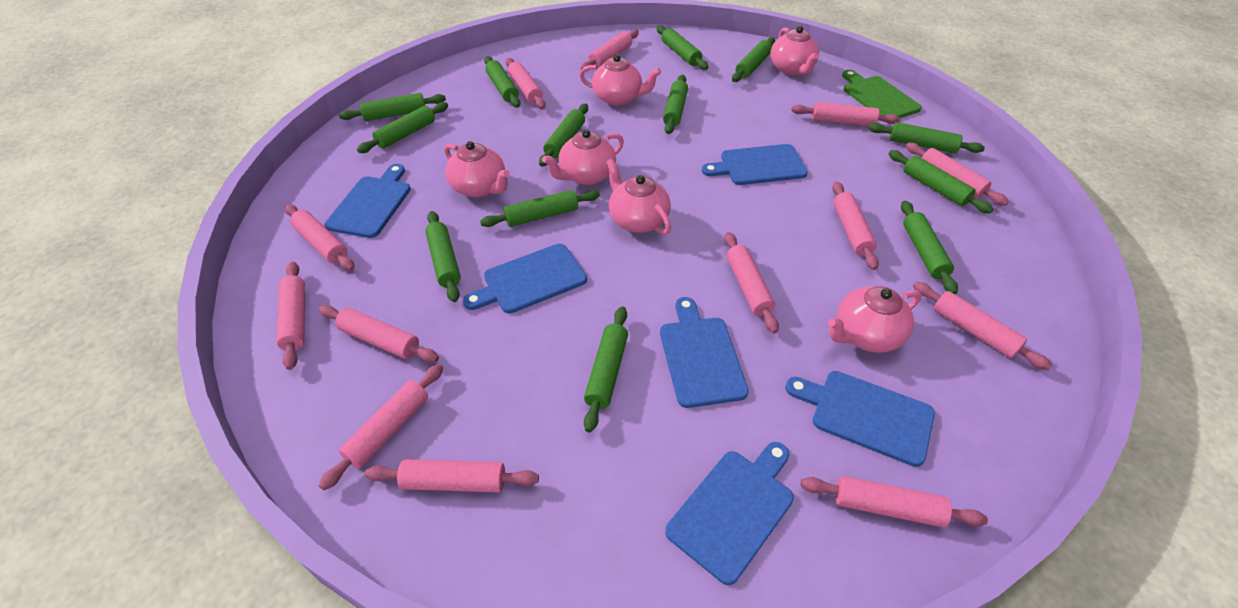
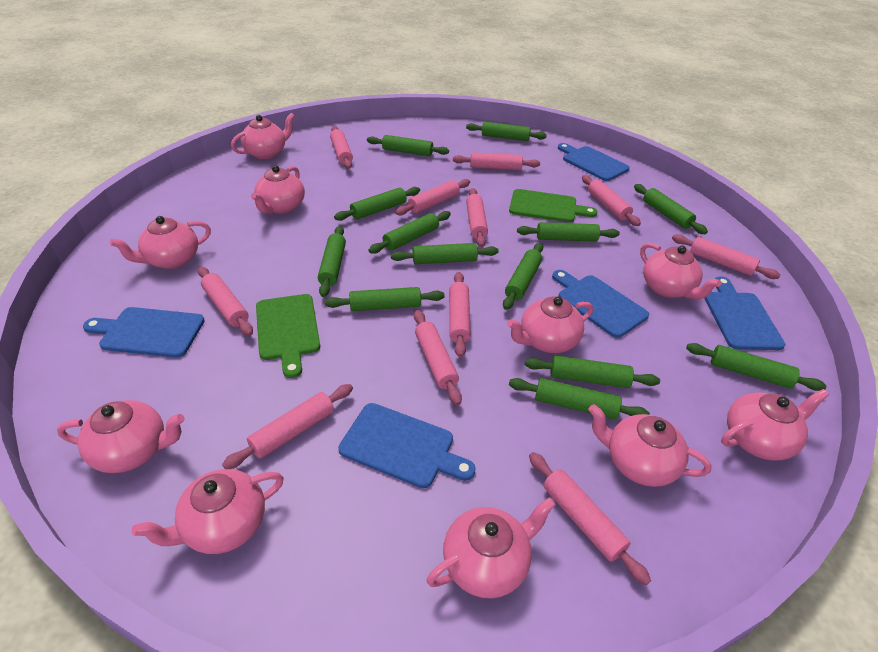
blue cutting board: 6 -> 5
green cutting board: 1 -> 2
pink rolling pin: 13 -> 11
pink teapot: 6 -> 10

